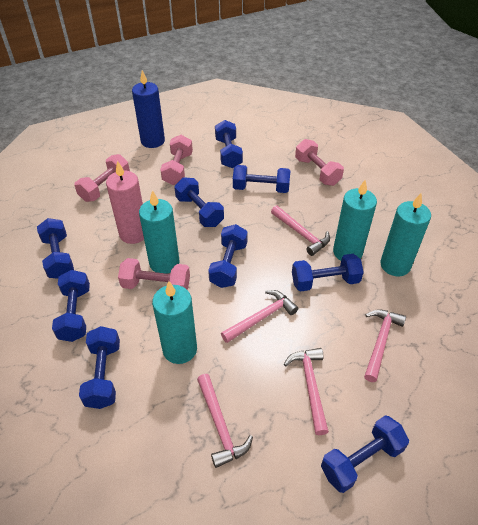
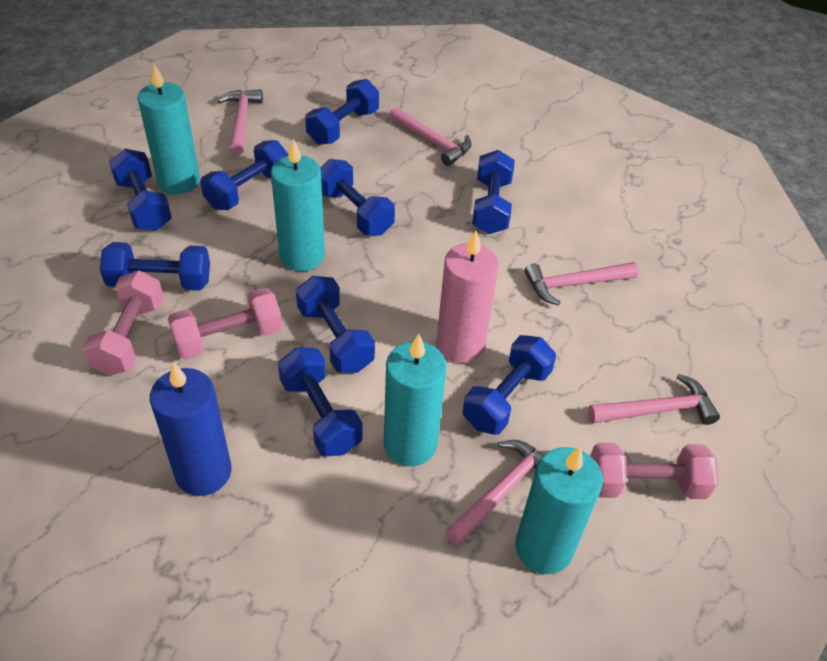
pink dumbbell: 4 -> 3

